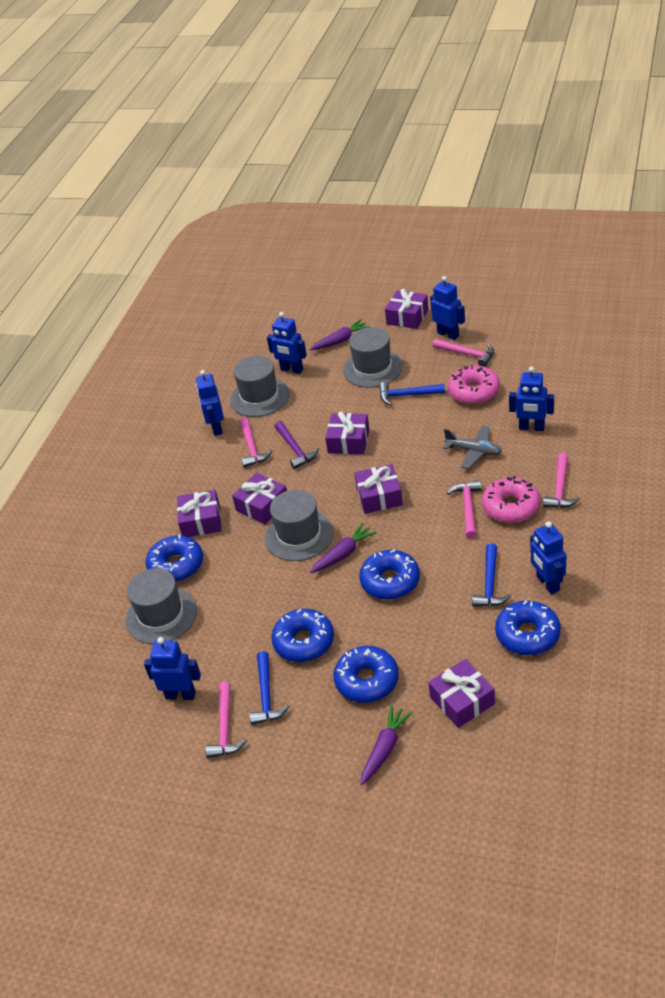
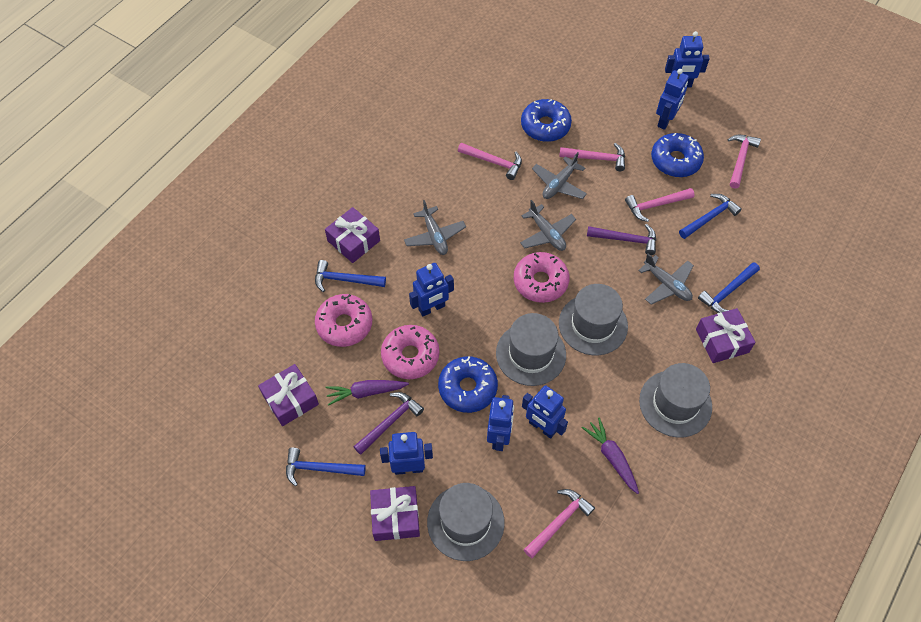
blue donut: 5 -> 3
blue hammer: 3 -> 4
grey plane: 1 -> 4
pink donut: 2 -> 3
purple carrot: 3 -> 2
purple gift: 6 -> 4
purple hammer: 1 -> 2

